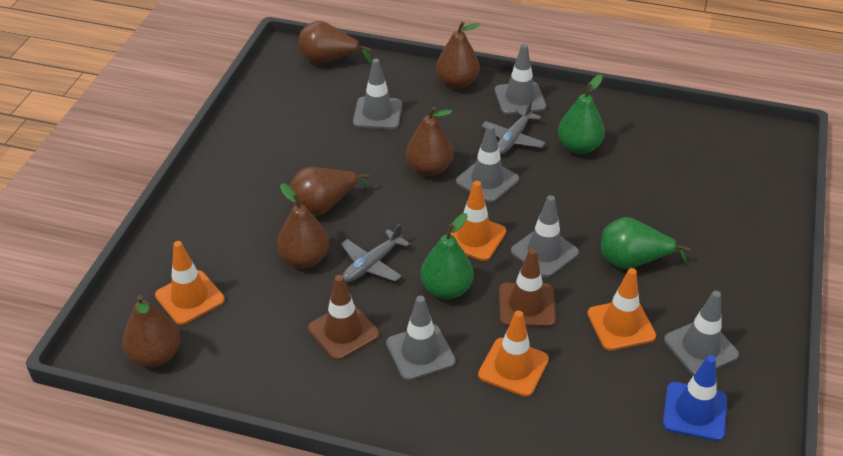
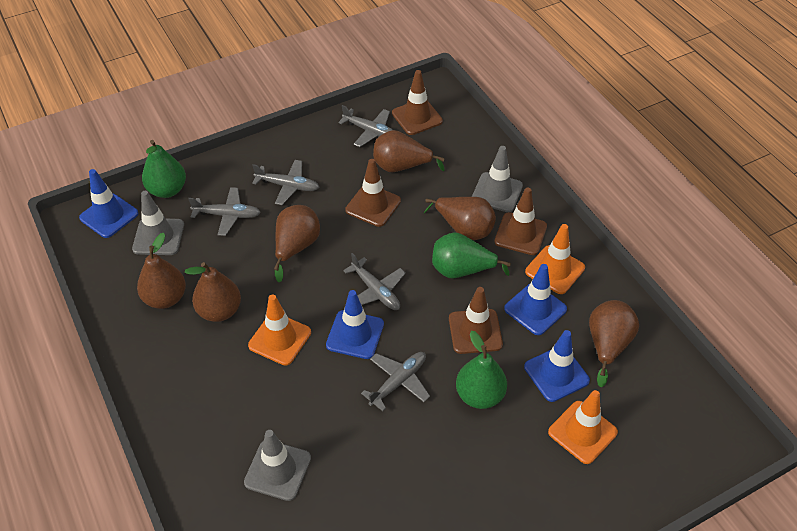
blue traffic cone: 1 -> 4
brown traffic cone: 2 -> 4
grey plane: 2 -> 5
grey traffic cone: 6 -> 3
orange traffic cone: 4 -> 3

